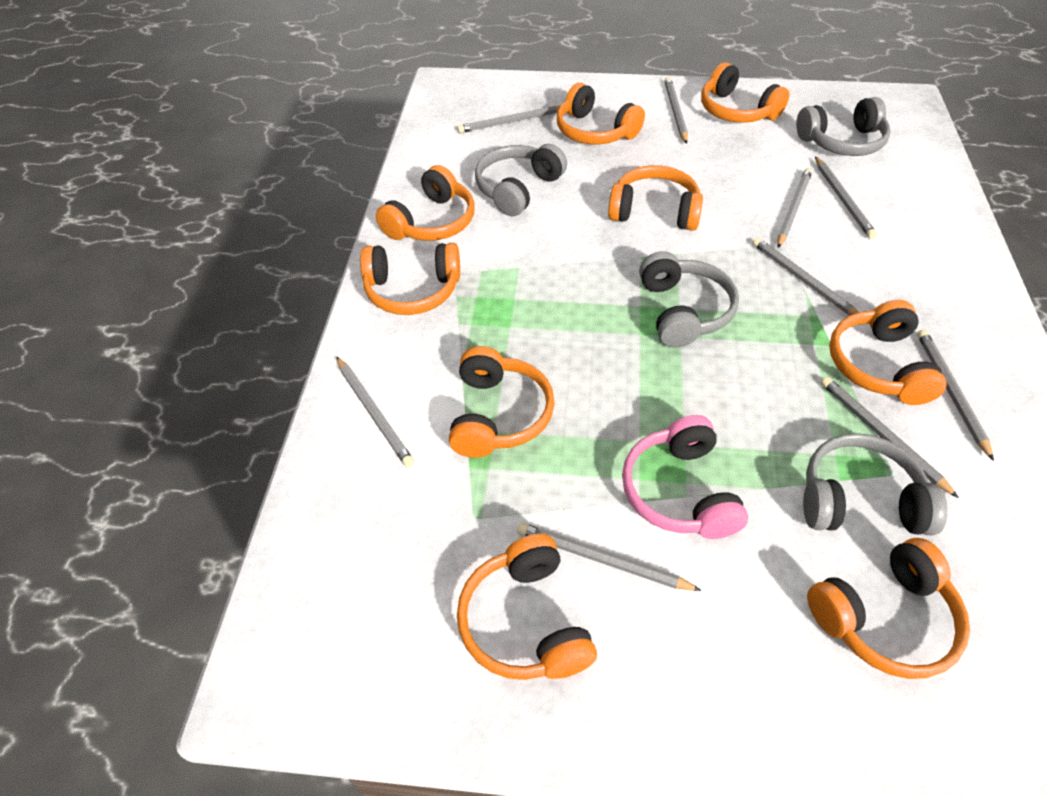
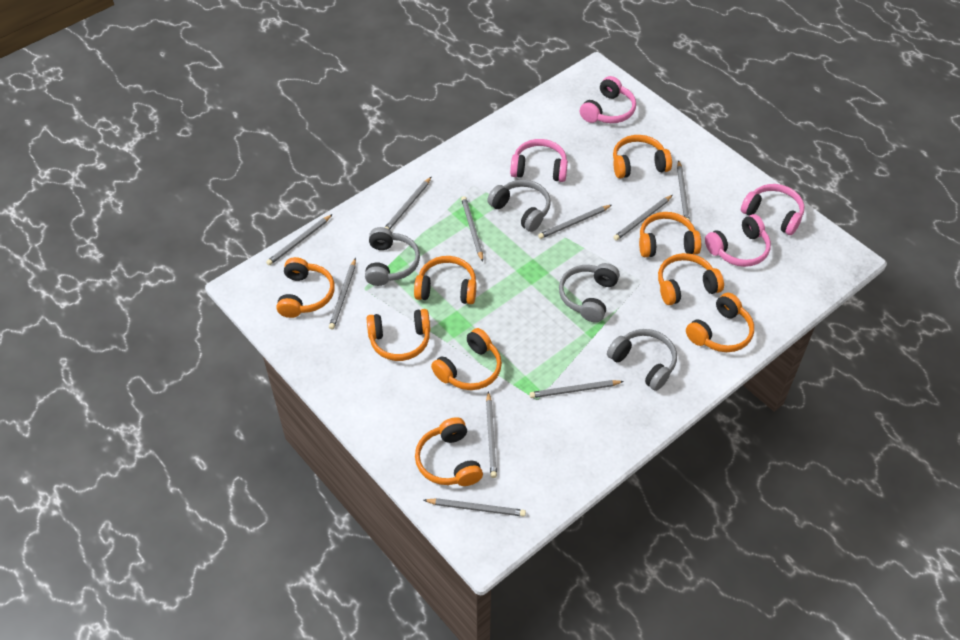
grey pencil: 9 -> 10
pink headphones: 1 -> 4

